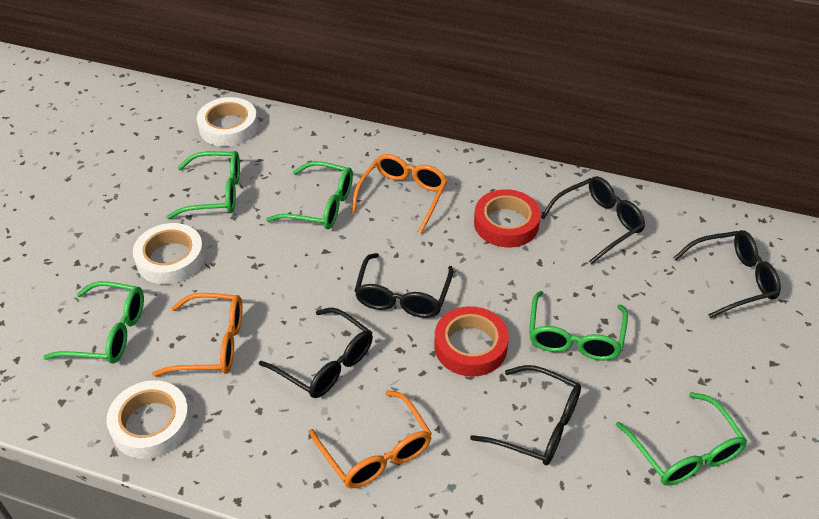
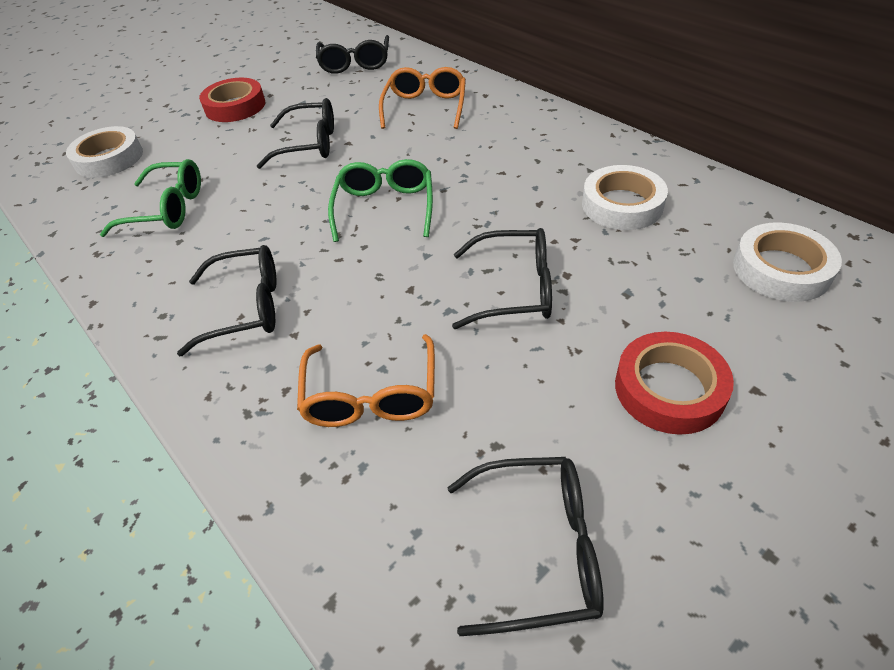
green glasses: 5 -> 2
orange glasses: 3 -> 2

